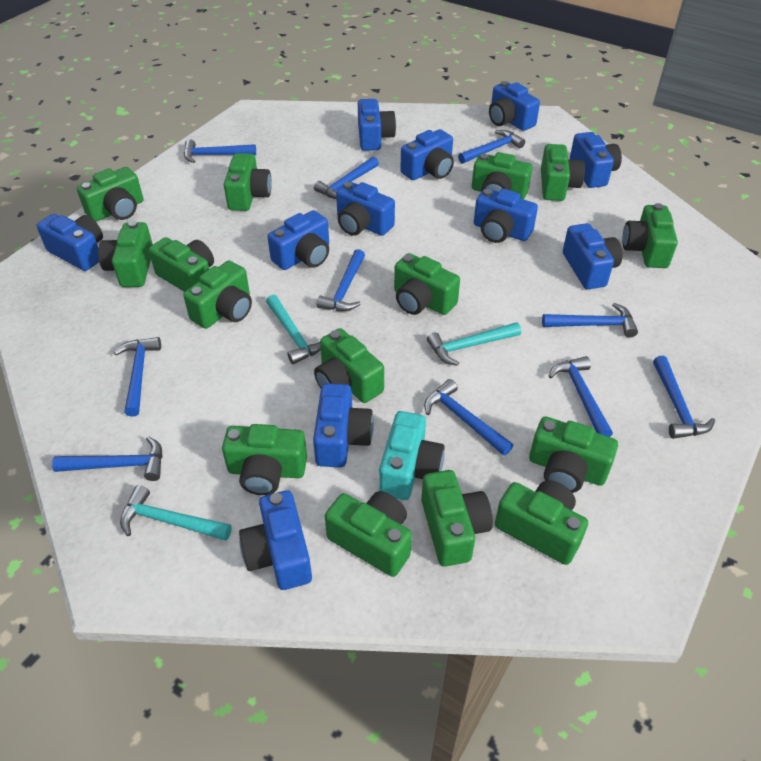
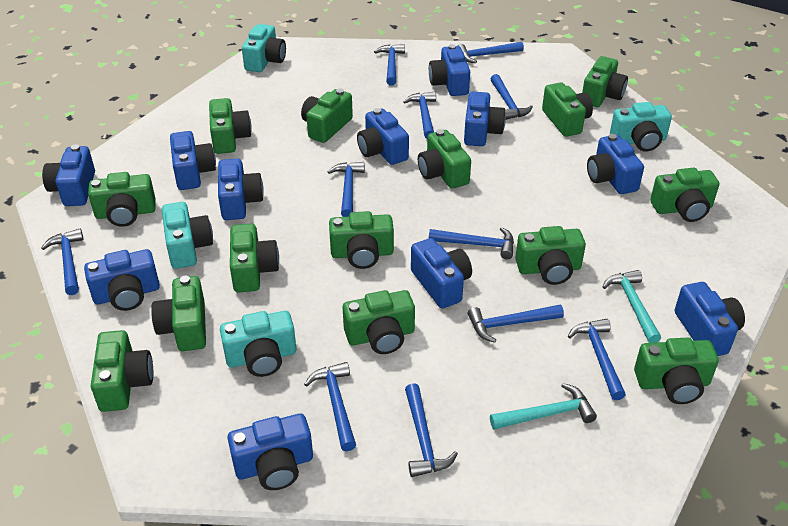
blue hammer: 10 -> 11
green camera: 15 -> 14
turquoise camera: 1 -> 4
turquoise hammer: 3 -> 2

